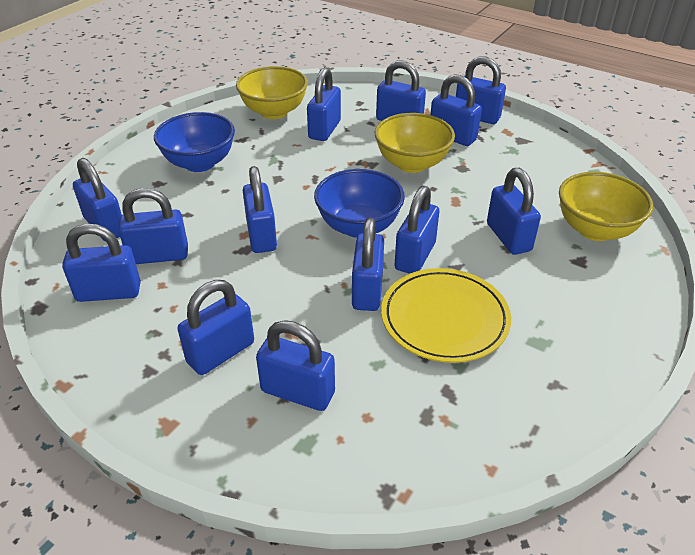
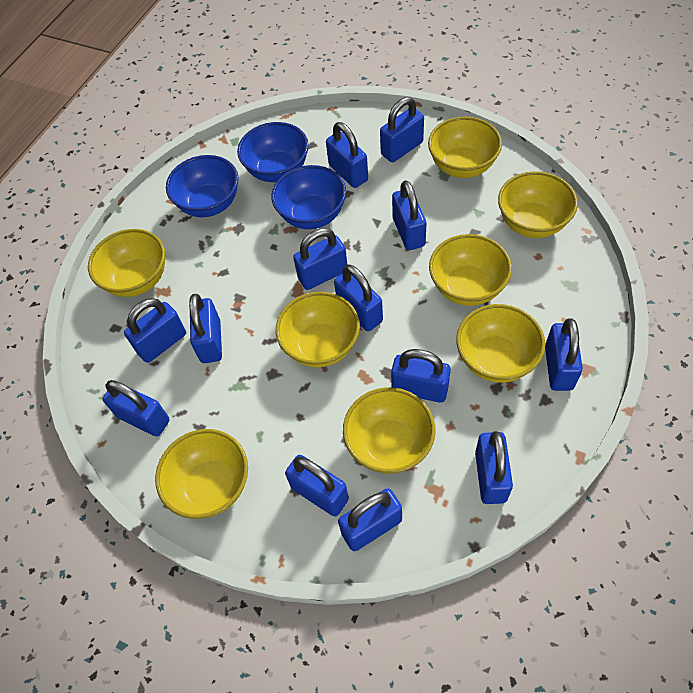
blue bowl: 2 -> 3
yellow bowl: 3 -> 8
yellow plate: 1 -> 0

